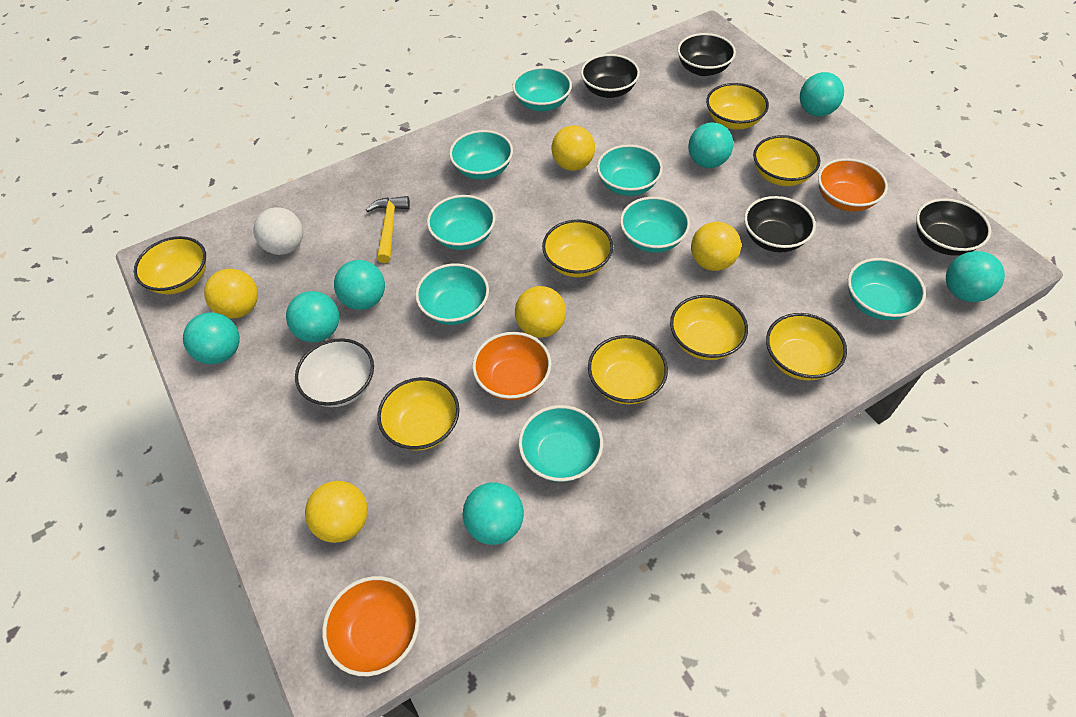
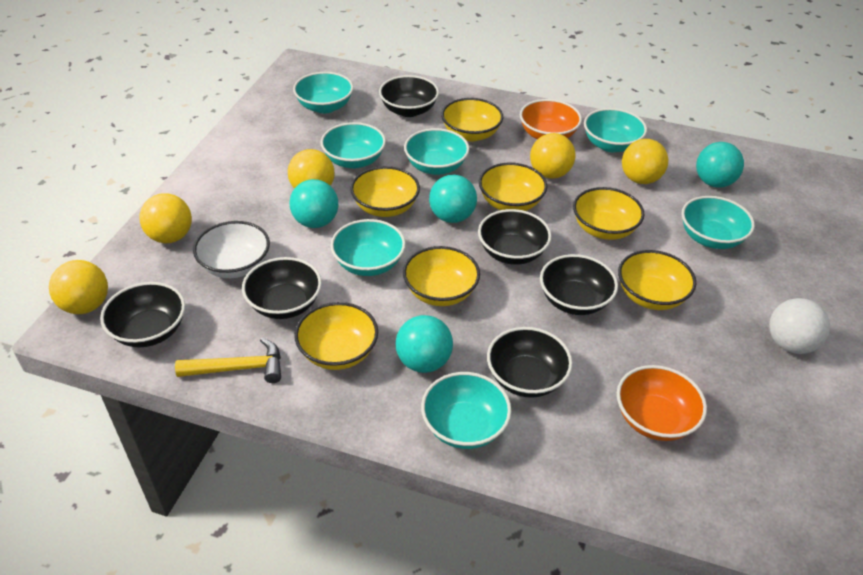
black bowl: 4 -> 6
orange bowl: 3 -> 2
turquoise ball: 7 -> 4
turquoise bowl: 8 -> 7
yellow bowl: 8 -> 7

